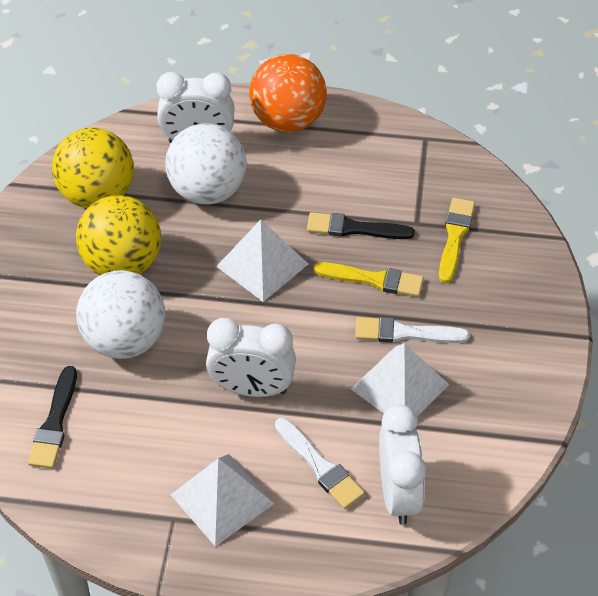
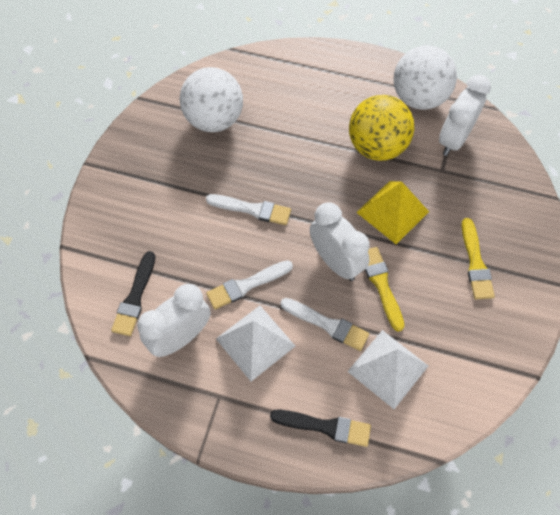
orange ball: 1 -> 0
white brush: 2 -> 3
white pyramid: 3 -> 2
yellow ball: 2 -> 1
yellow pyramid: 0 -> 1

